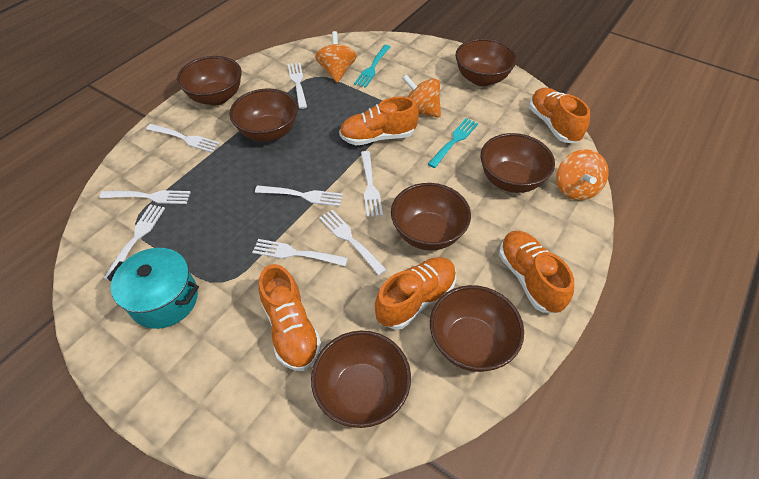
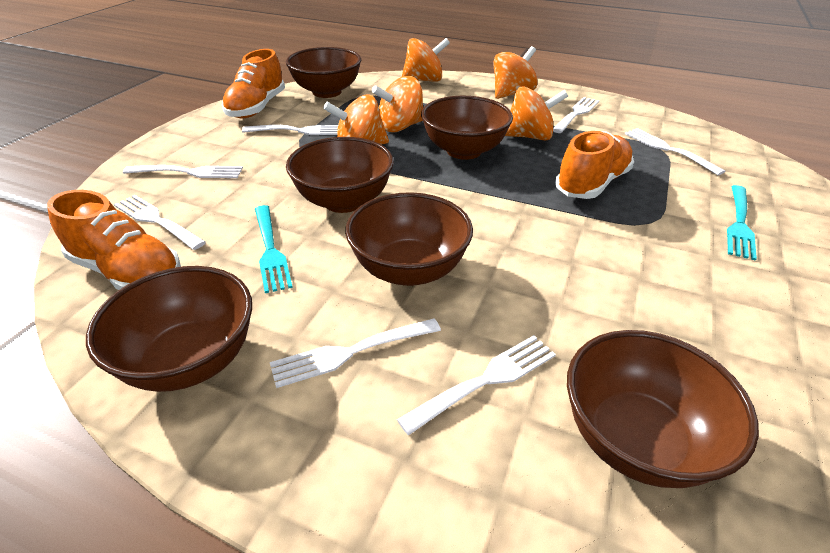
brown bowl: 7 -> 6
orange shoe: 5 -> 3
orange spinning top: 3 -> 5
turquoise pot: 1 -> 0
white fork: 8 -> 7

